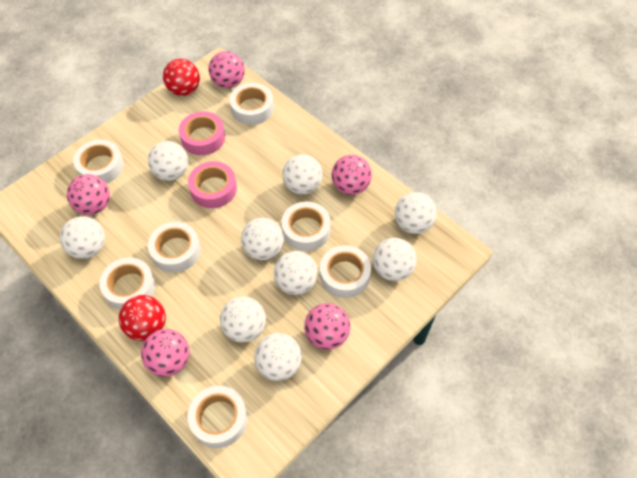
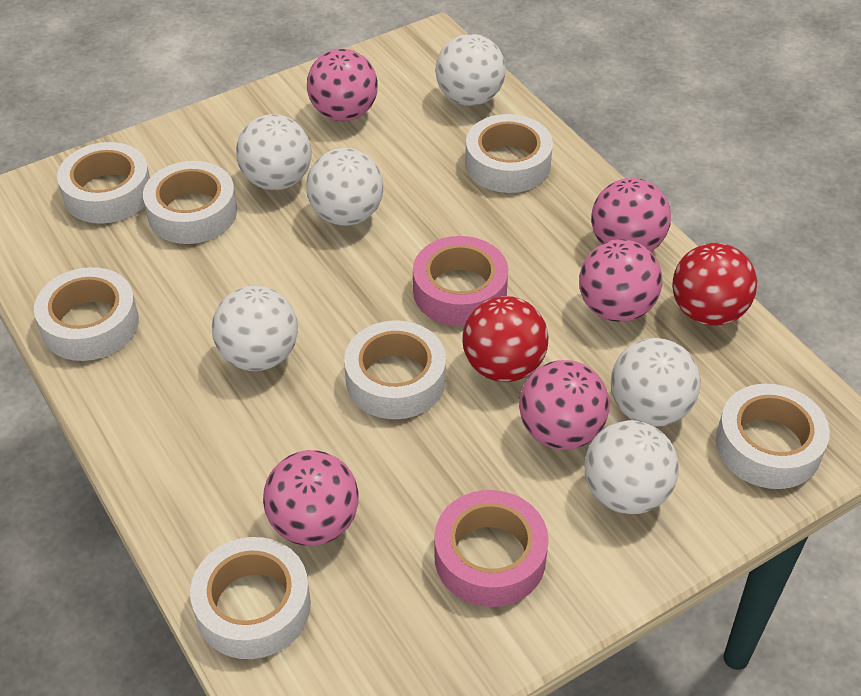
white ball: 9 -> 6

